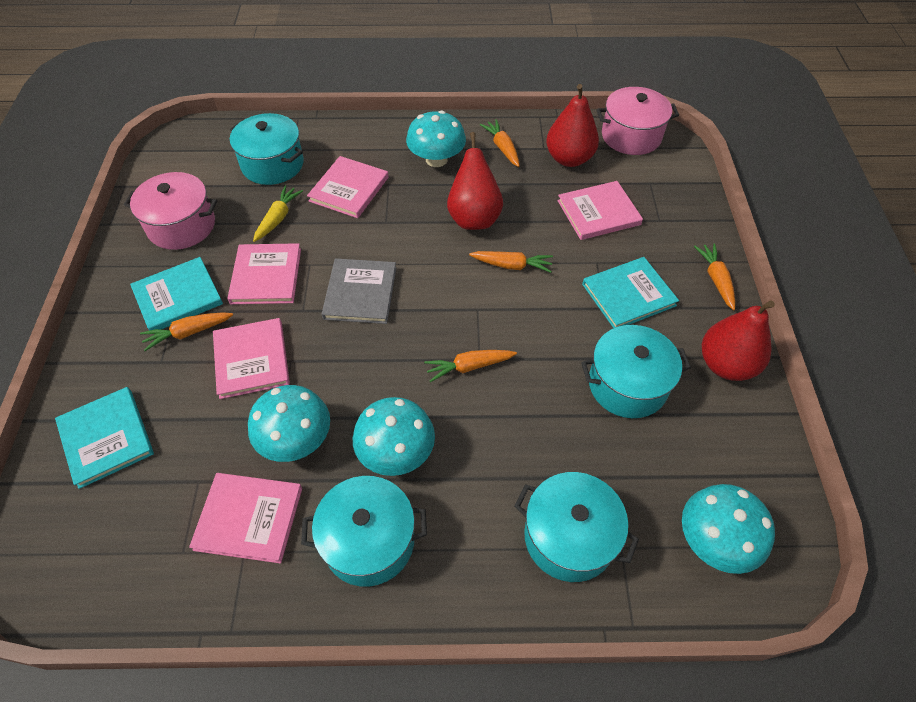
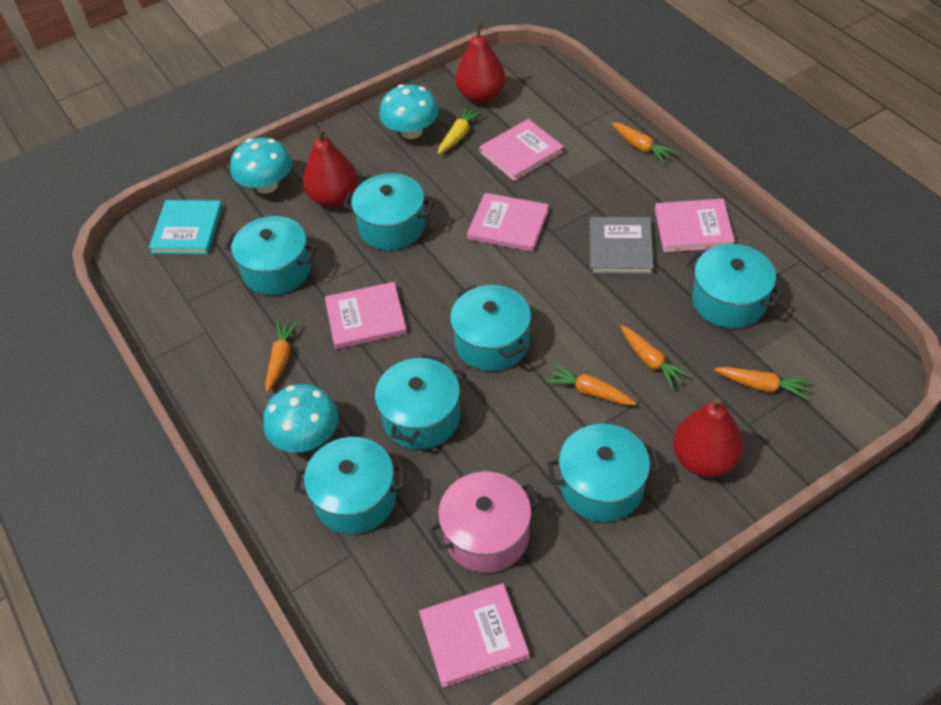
pink pot: 2 -> 1
turquoise book: 3 -> 1
turquoise mushroom: 4 -> 3
turquoise pot: 4 -> 7

